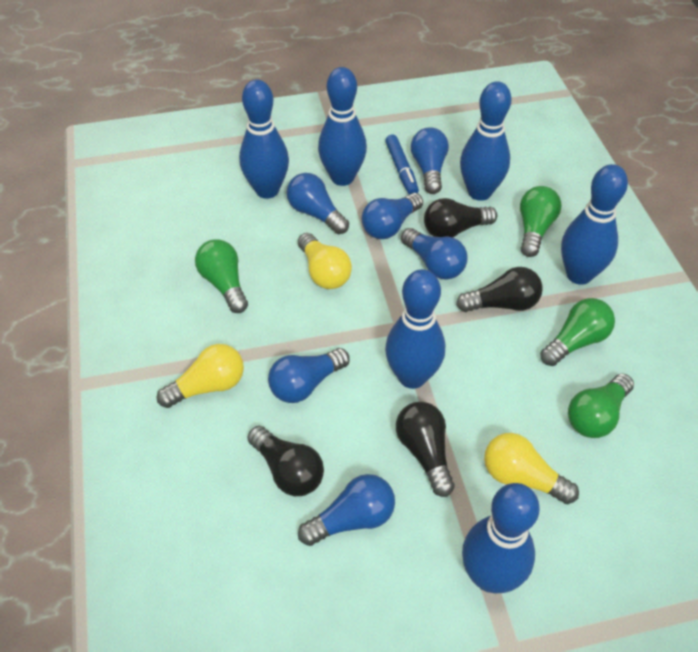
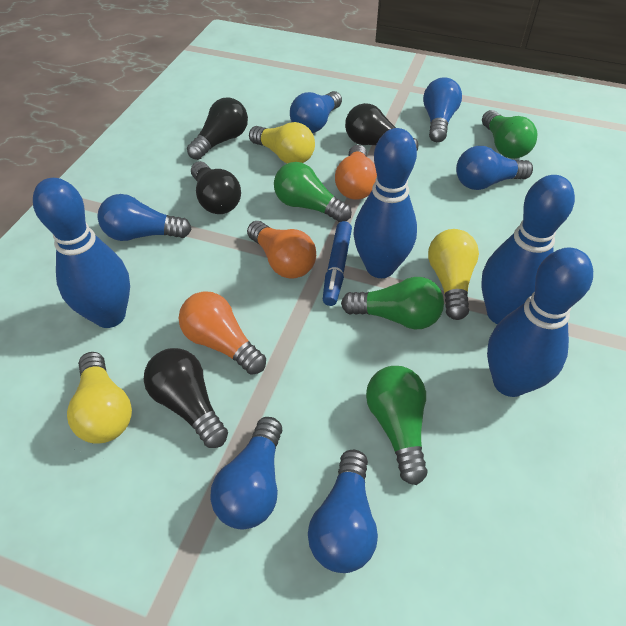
blue bowling pin: 6 -> 4
orange light bulb: 0 -> 3

